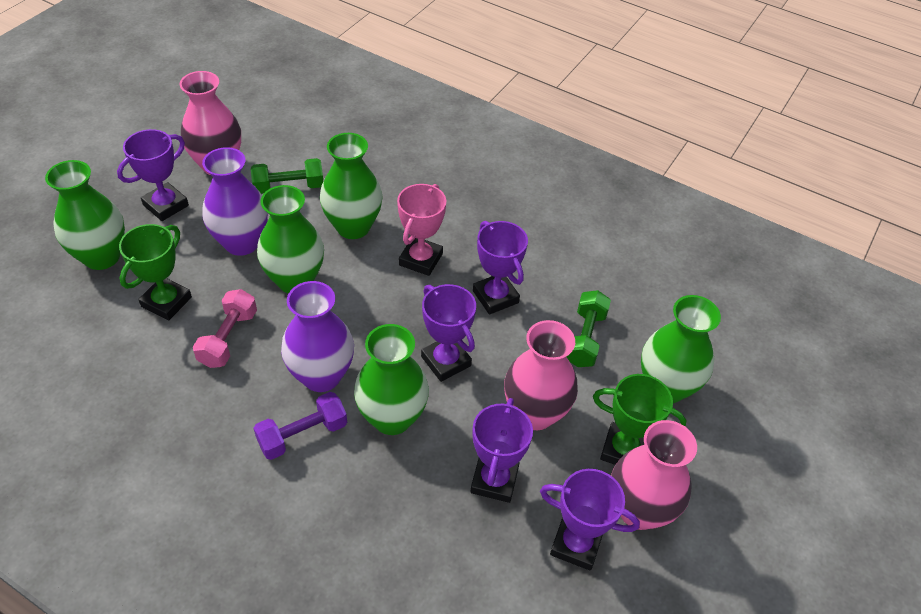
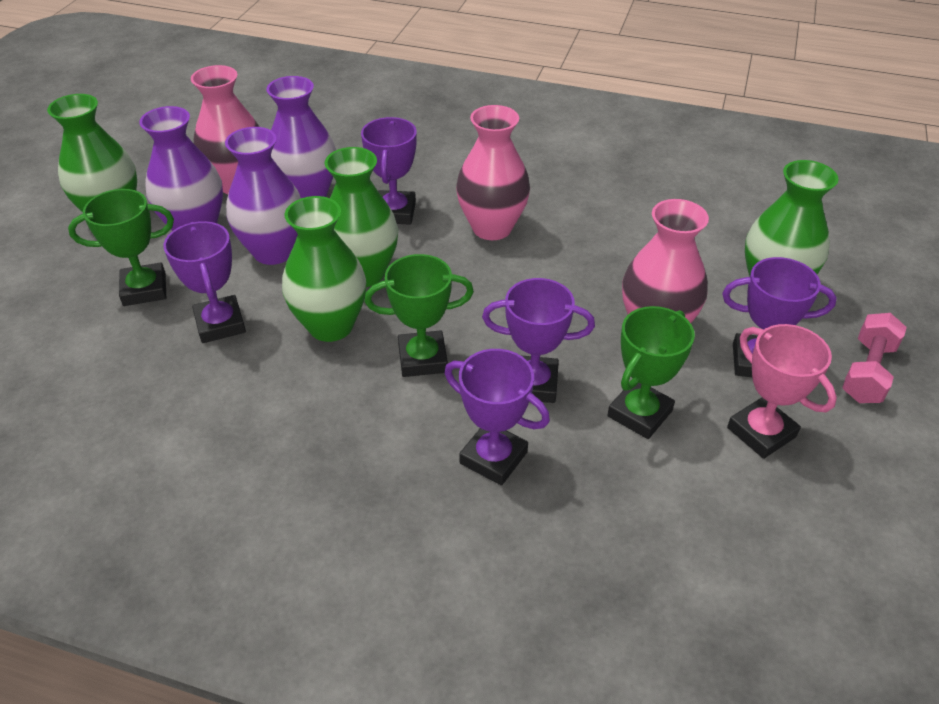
green dumbbell: 2 -> 0
green trophy: 2 -> 3
green vase: 5 -> 4
purple dumbbell: 1 -> 0
purple vase: 2 -> 3

